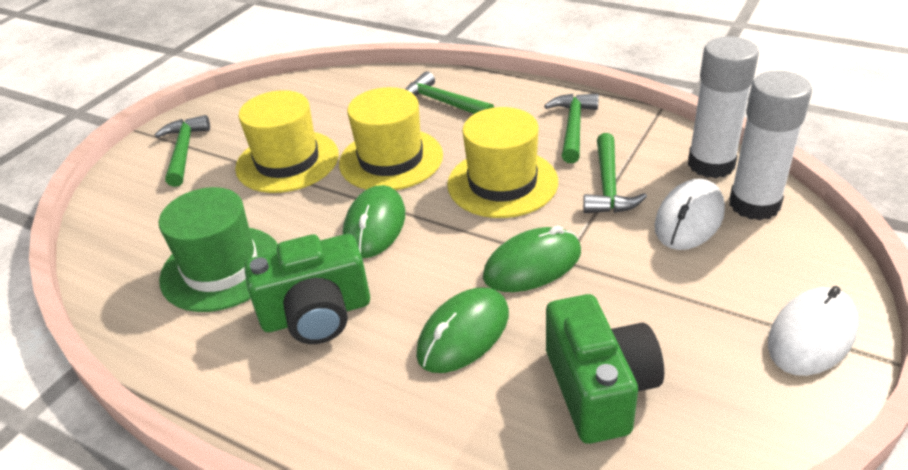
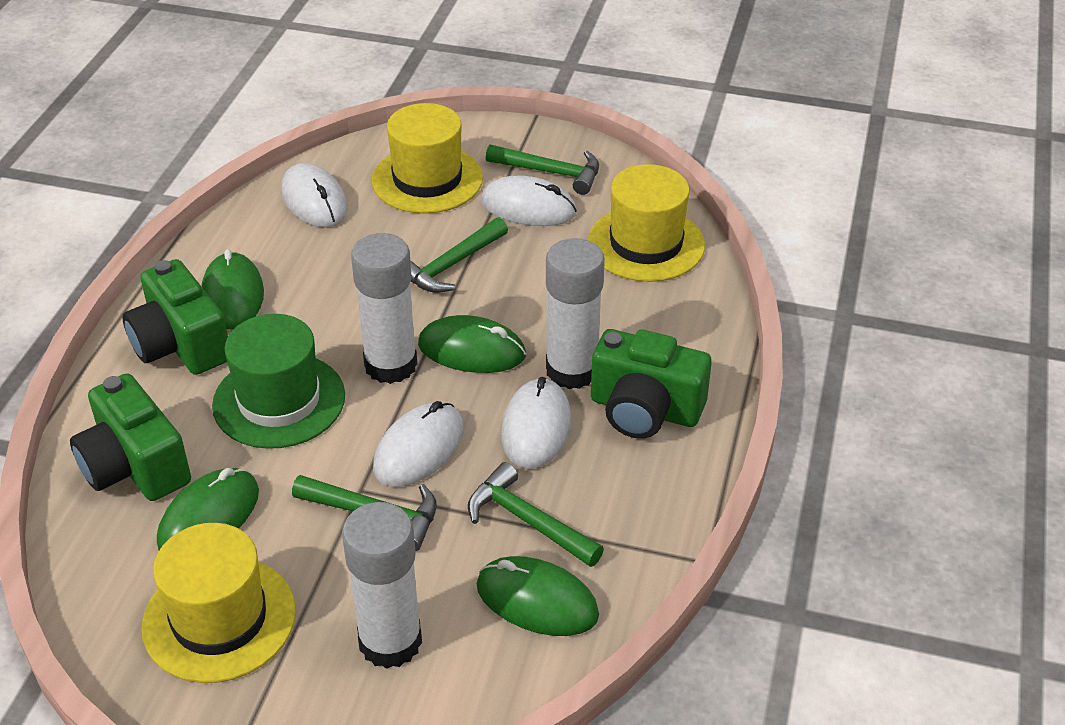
green camera: 2 -> 3
green mouse: 3 -> 4
white glue stick: 2 -> 3
white mouse: 2 -> 4

